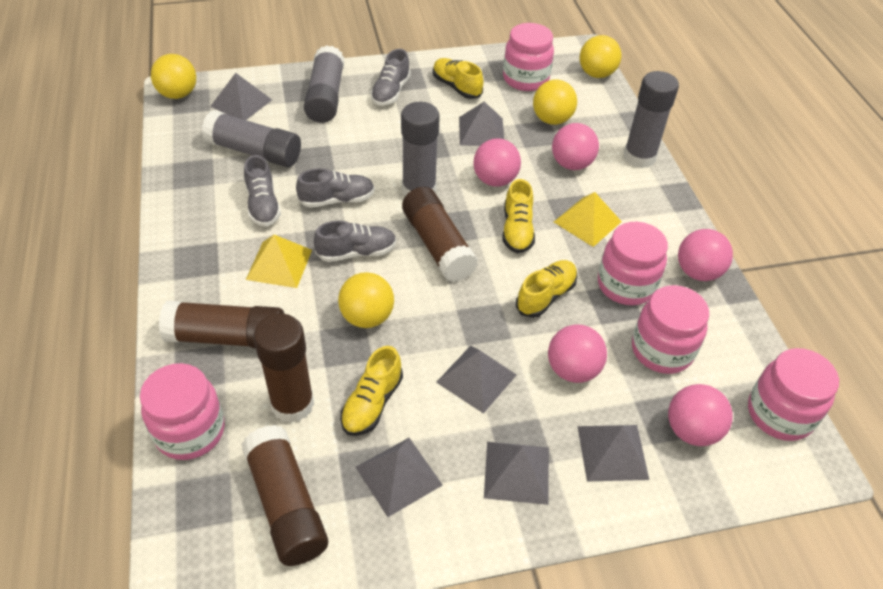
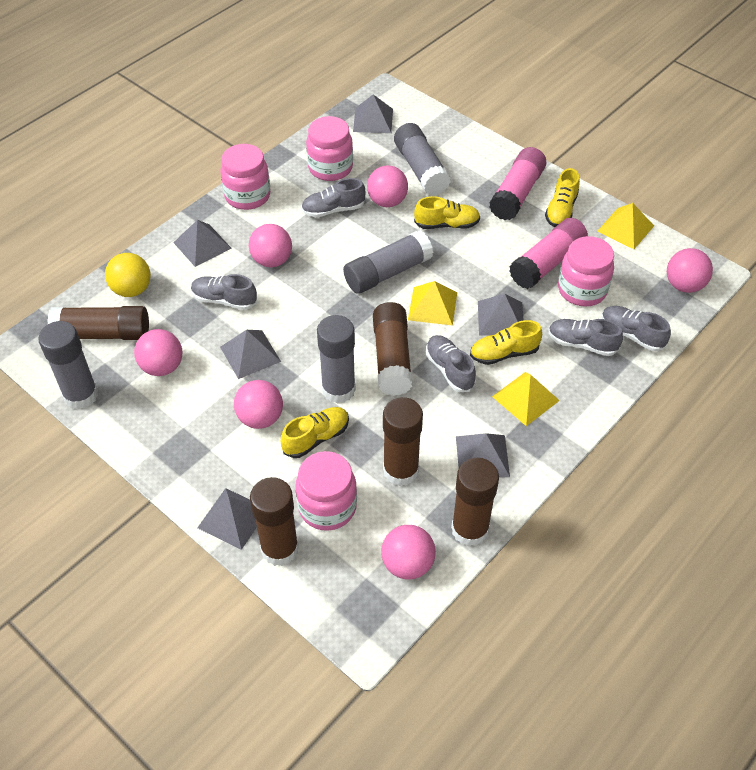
brown glue stick: 4 -> 5
grey shoe: 4 -> 5
pink ball: 5 -> 6
pink glue stick: 0 -> 2
pink jar: 5 -> 4
yellow ball: 4 -> 1
yellow pyramid: 2 -> 3

